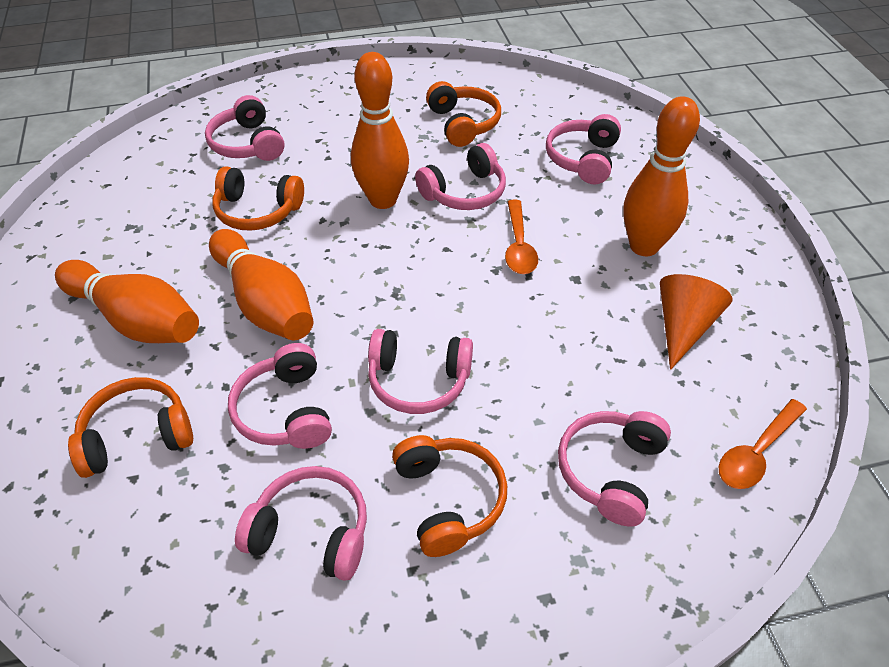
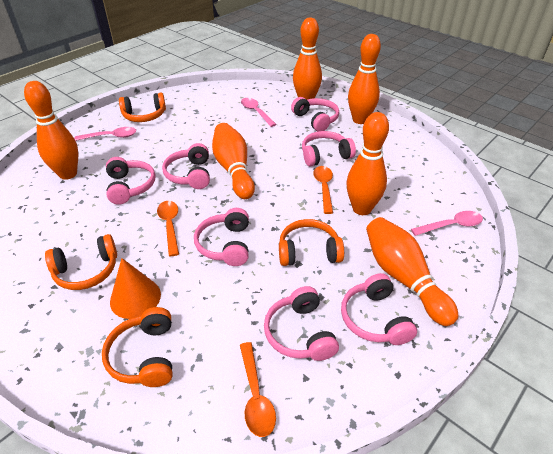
orange bowling pin: 4 -> 6
orange spoon: 2 -> 3
pink spoon: 0 -> 3

